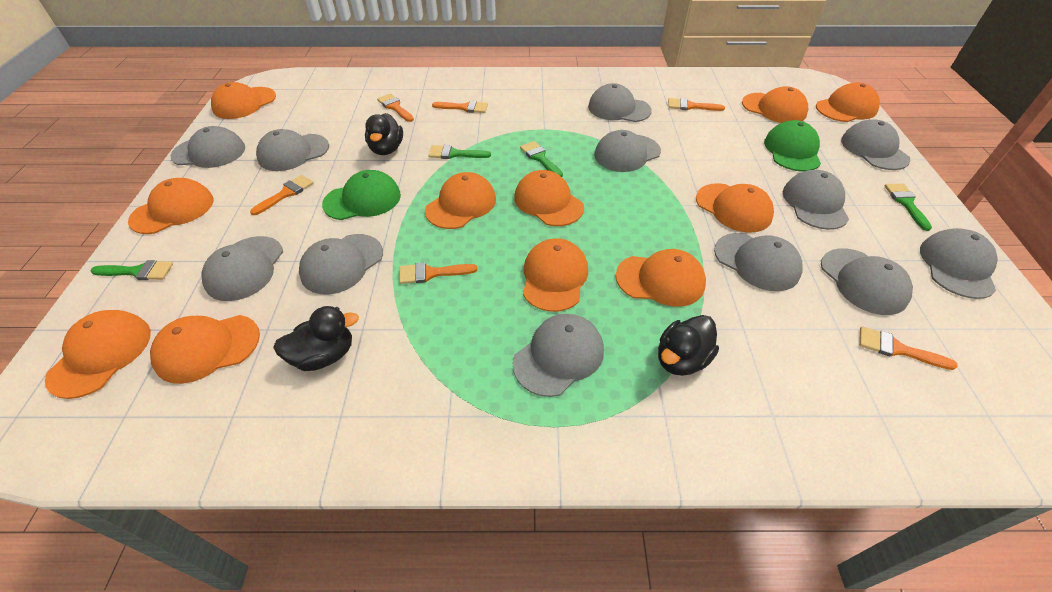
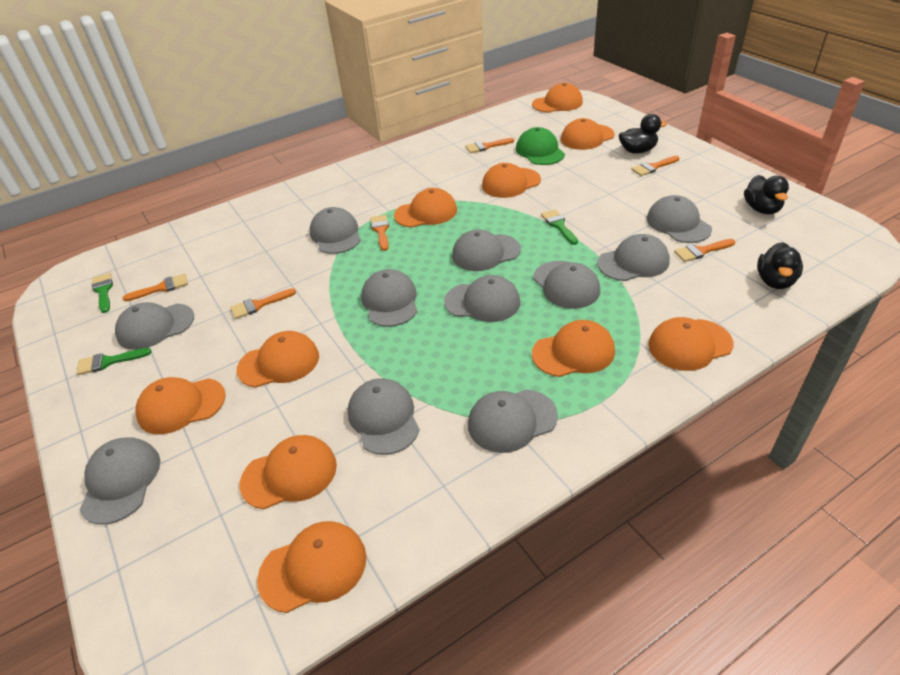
green brush: 4 -> 3
green cap: 2 -> 1
grey cap: 12 -> 11
orange cap: 11 -> 10

